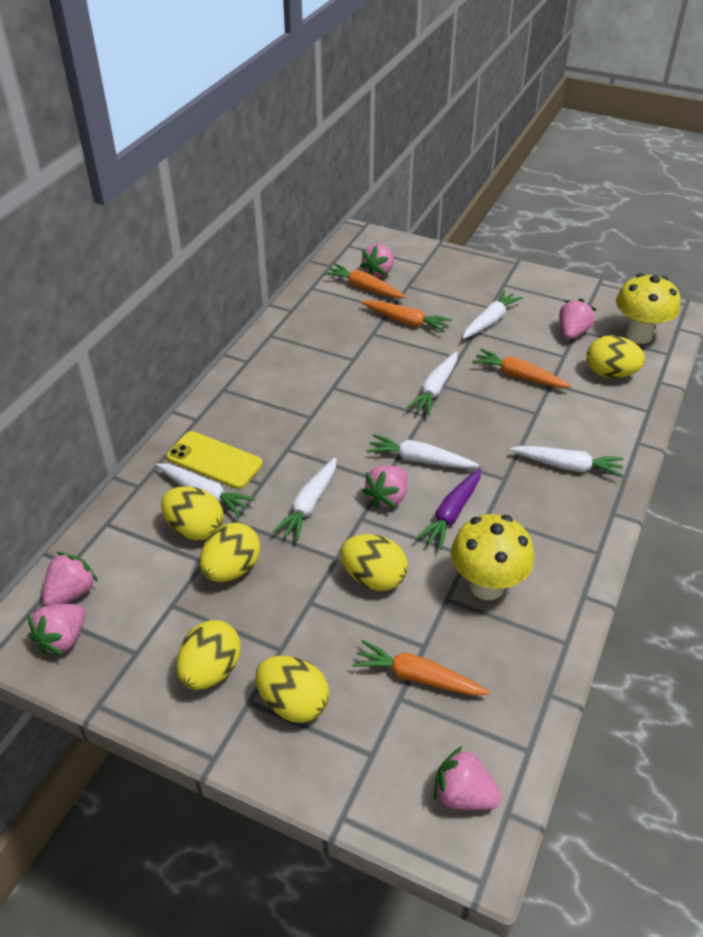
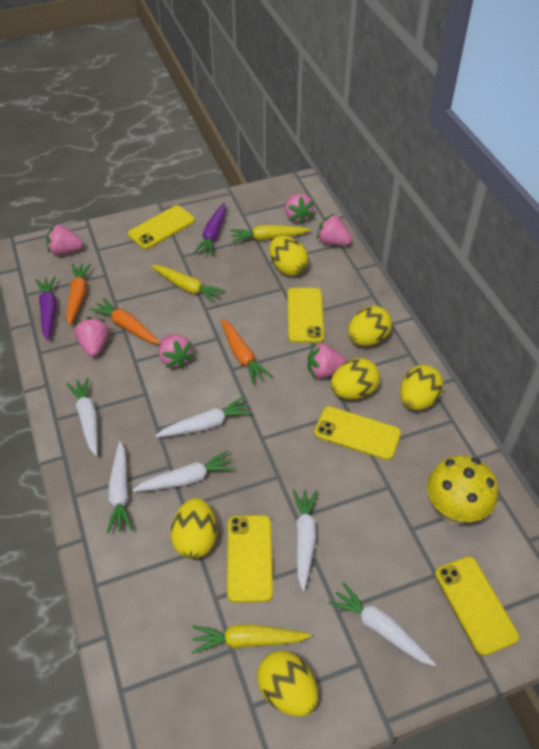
orange carrot: 4 -> 3
purple carrot: 1 -> 2
yellow carrot: 0 -> 3
yellow mushroom: 2 -> 1
yellow phone: 1 -> 5

